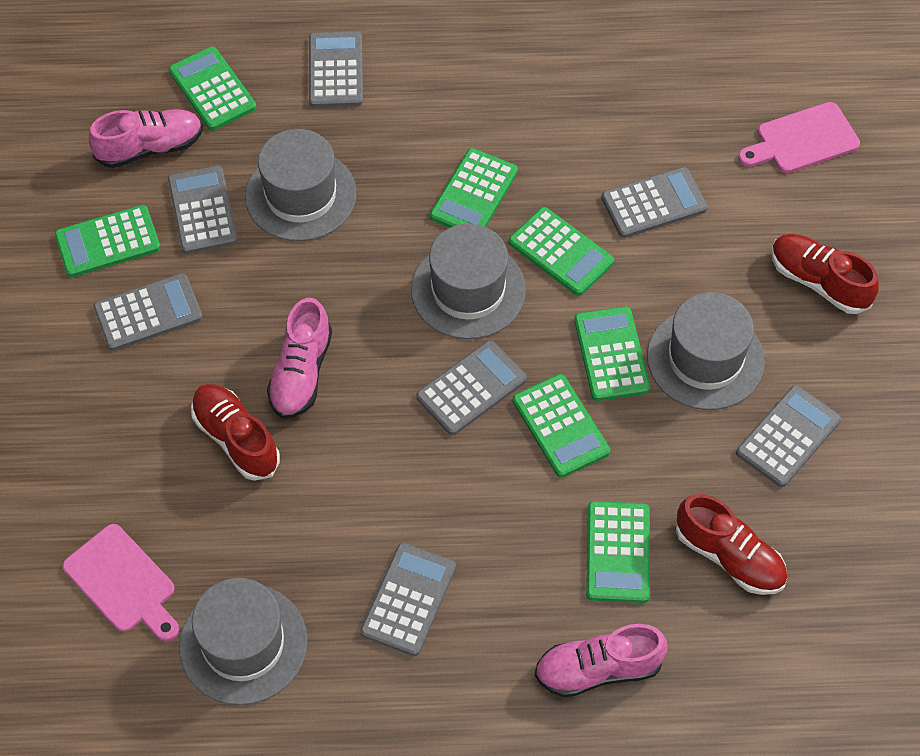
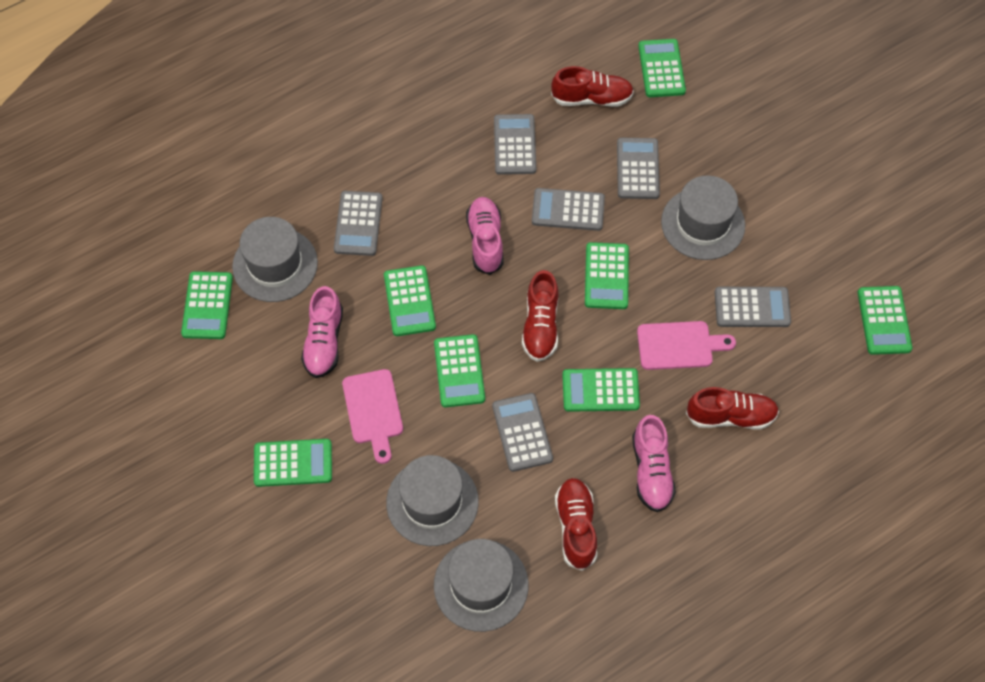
green calculator: 7 -> 8
grey calculator: 7 -> 6
red shoe: 3 -> 4

